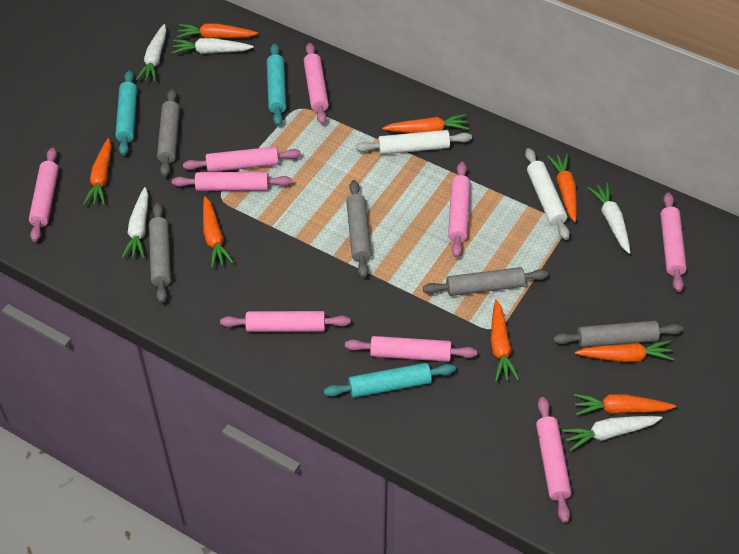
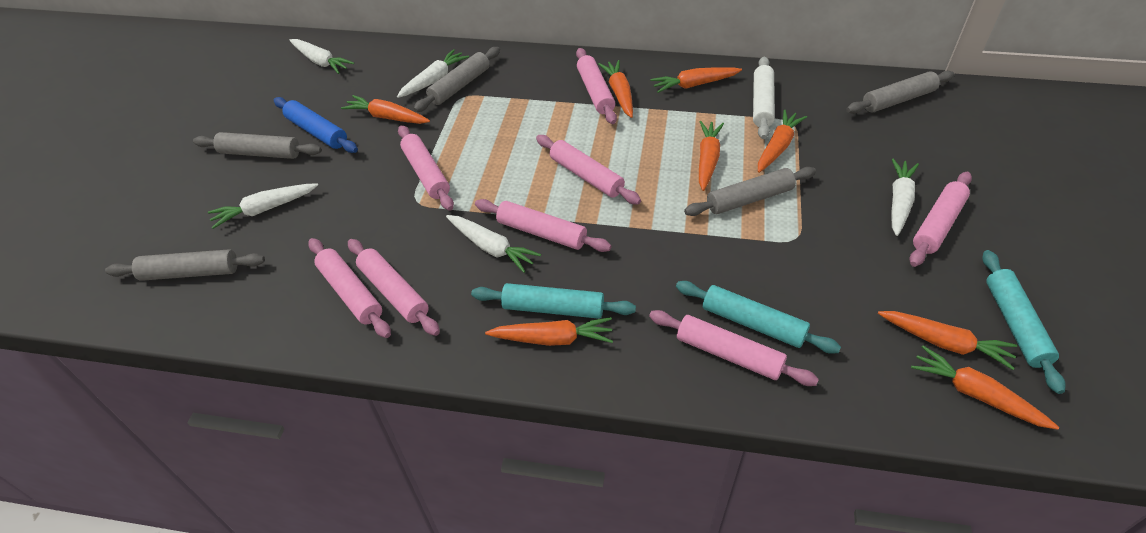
blue rolling pin: 0 -> 1
pink rolling pin: 9 -> 8
white rolling pin: 2 -> 1

